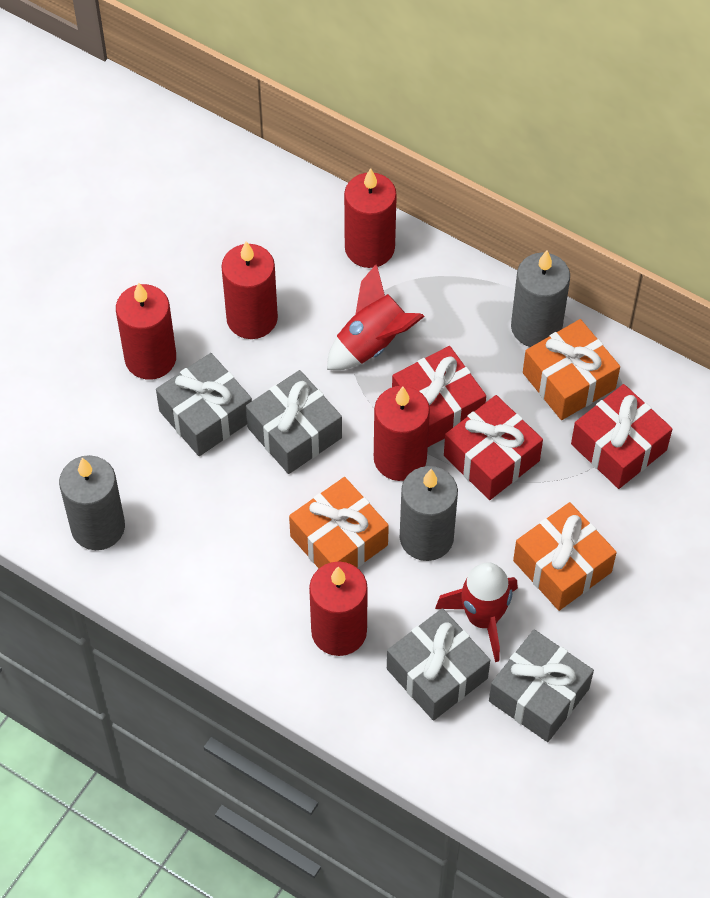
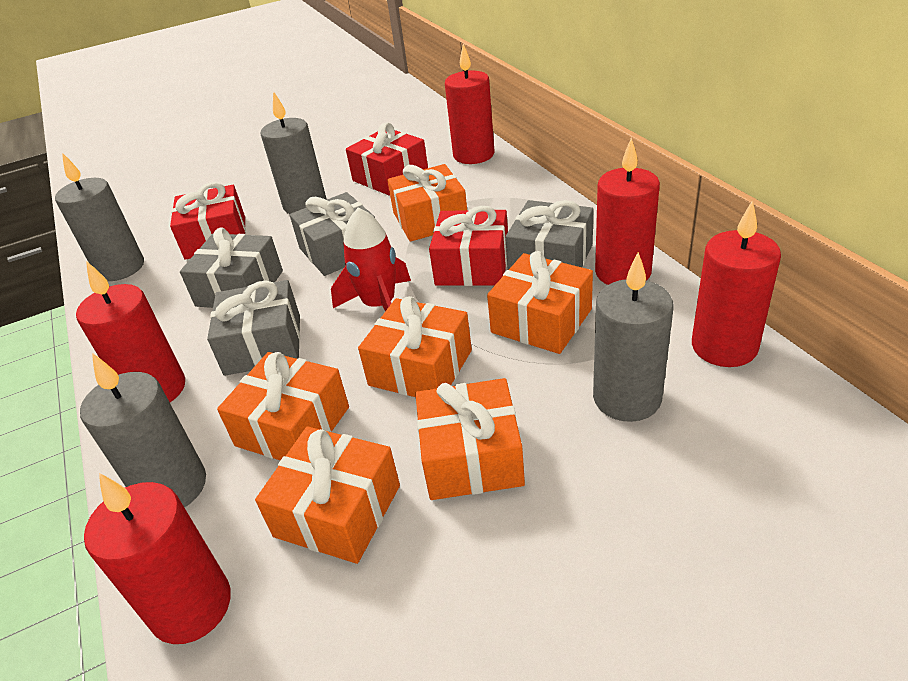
grey candle: 3 -> 4
orange gift: 3 -> 6
red rocket: 2 -> 1

